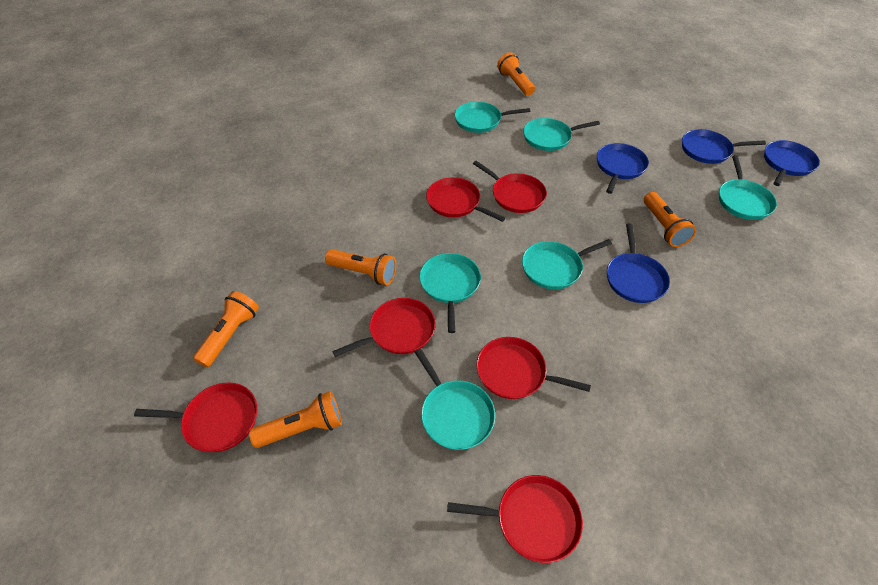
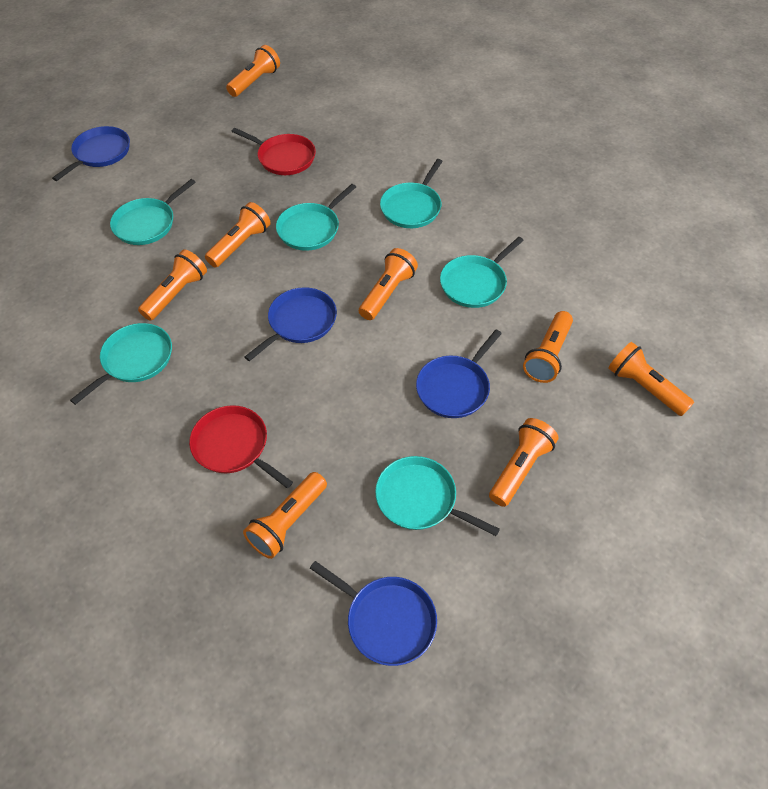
orange flashlight: 5 -> 8
red pan: 6 -> 2

